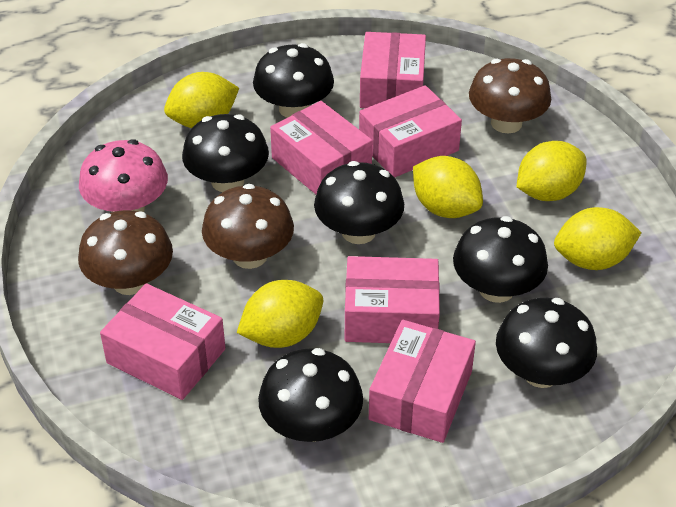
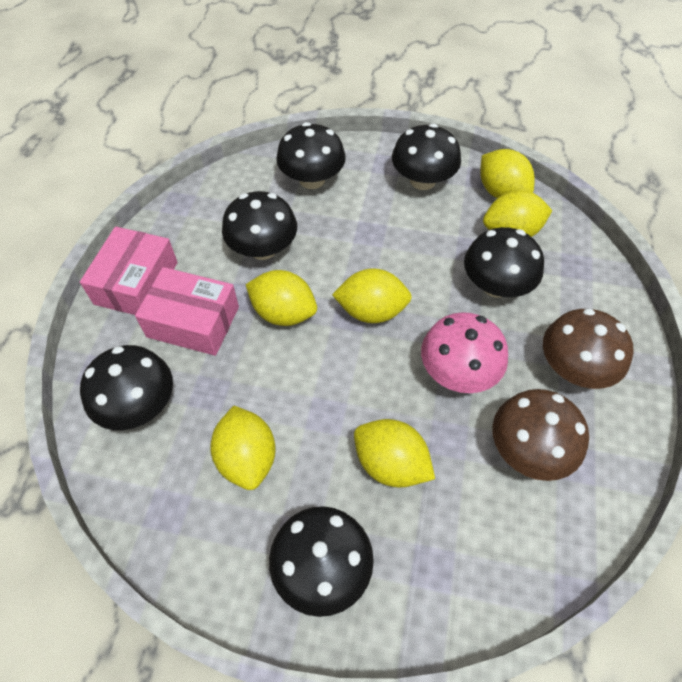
brown mushroom: 3 -> 2
pink box: 6 -> 2
yellow lemon: 5 -> 6

